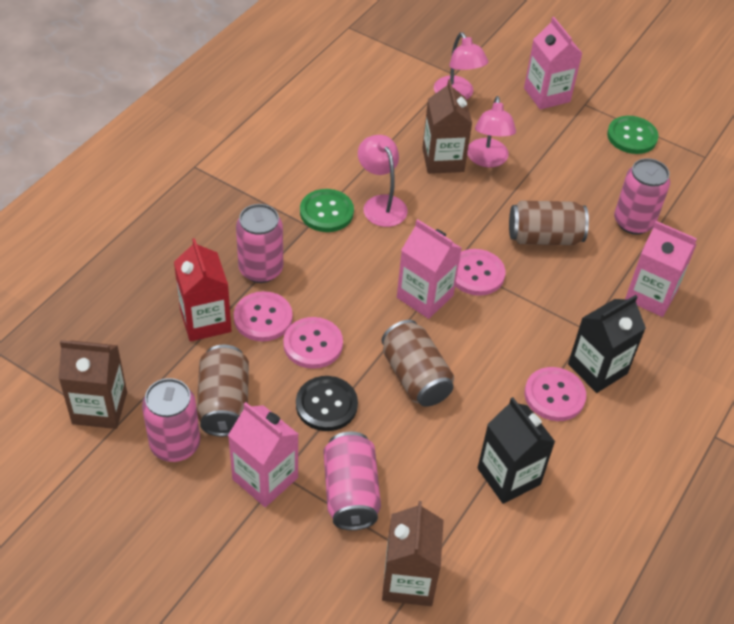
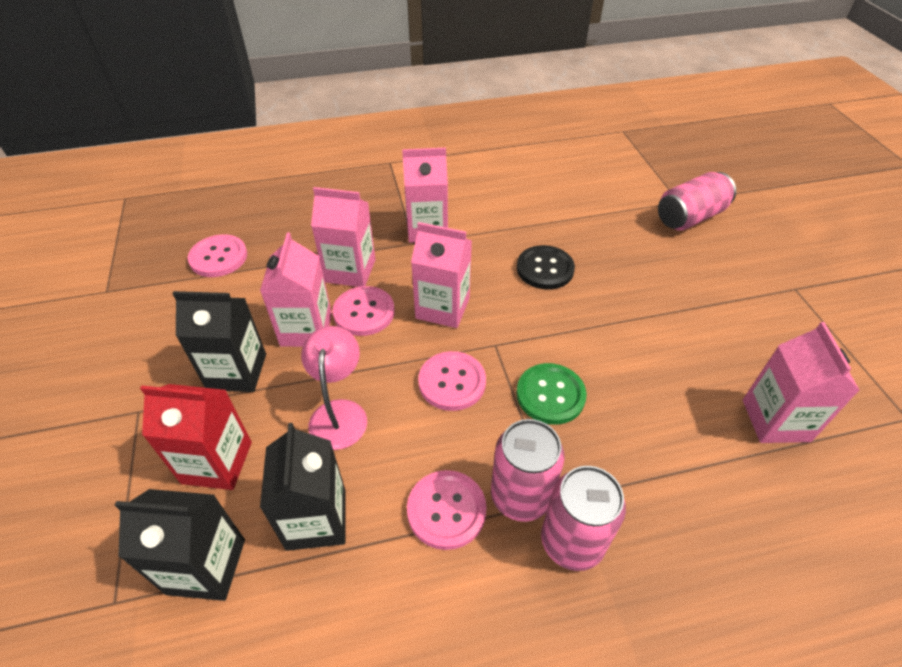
black carton: 2 -> 3
brown can: 3 -> 0
brown carton: 3 -> 0
green button: 2 -> 1
pink can: 4 -> 3
pink carton: 4 -> 5
pink lamp: 3 -> 1

